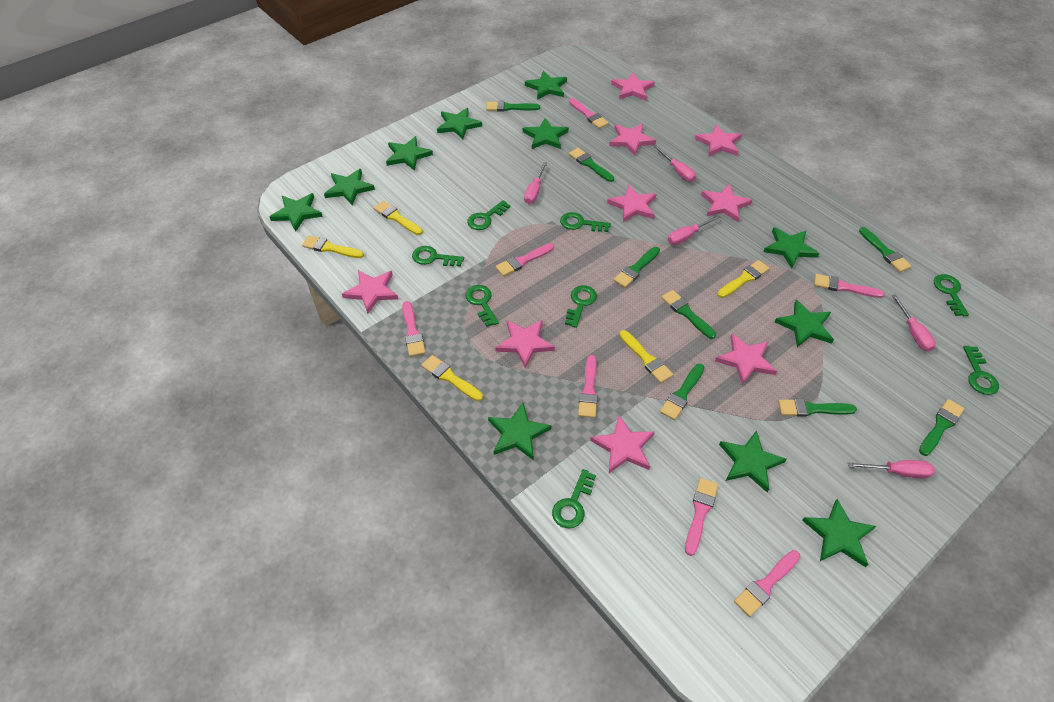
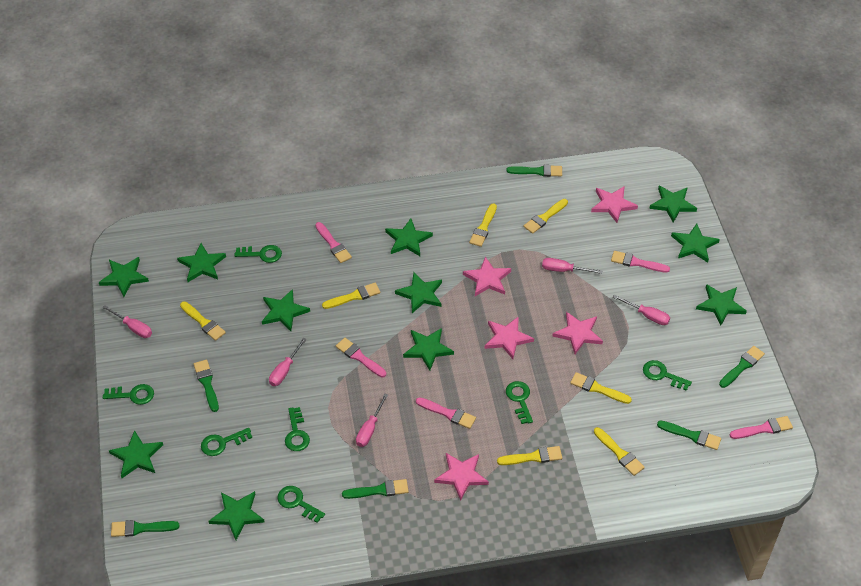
green brush: 8 -> 6
green key: 8 -> 7
pink brush: 7 -> 5
pink star: 9 -> 5
yellow brush: 5 -> 7

